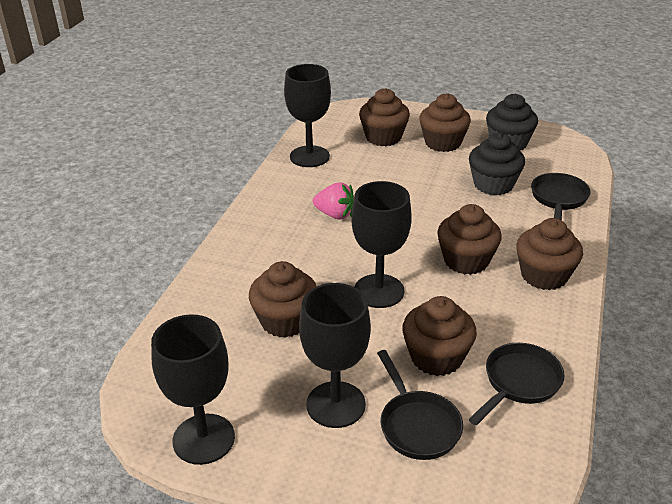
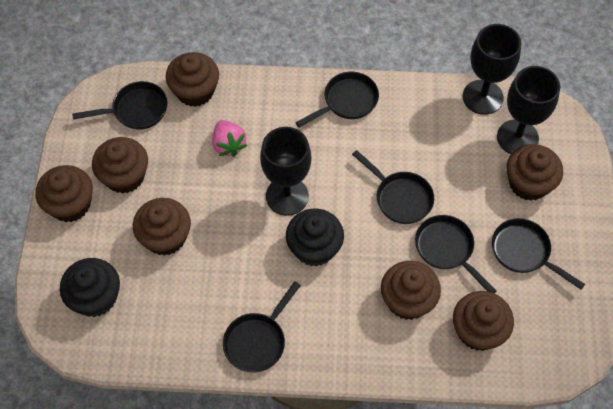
black goblet: 4 -> 3
black pan: 3 -> 6
brown cupcake: 6 -> 7

